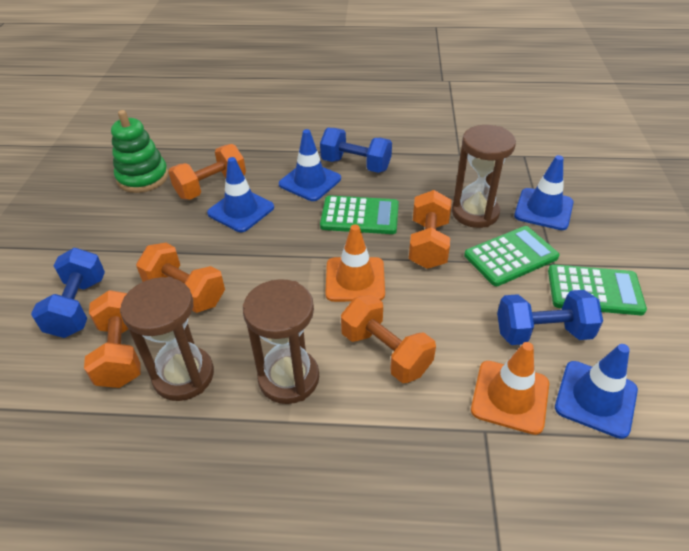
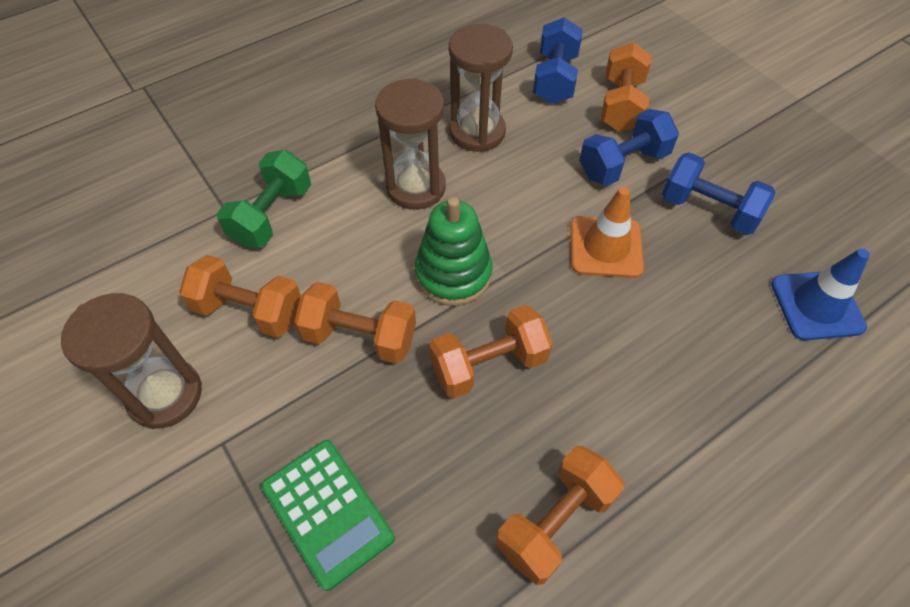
blue traffic cone: 4 -> 1
green calculator: 3 -> 1
green dumbbell: 0 -> 1
orange traffic cone: 2 -> 1

